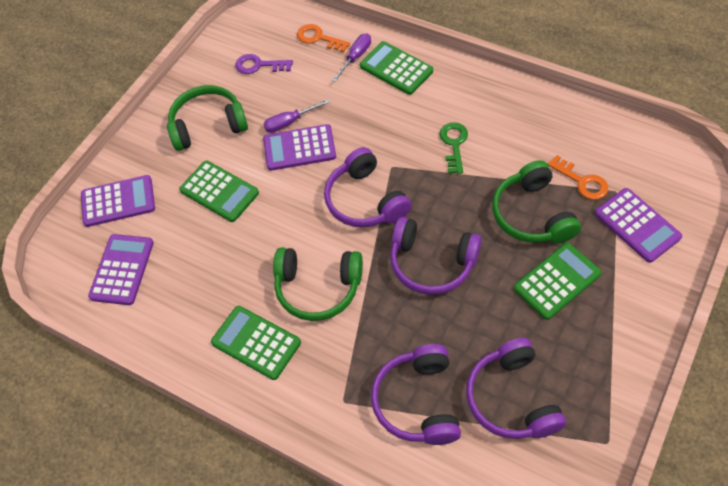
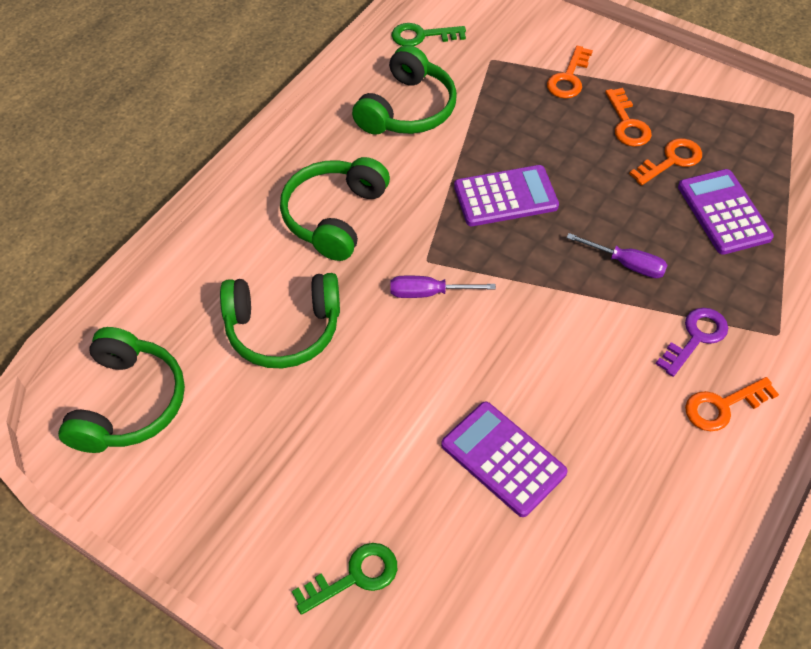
green calculator: 4 -> 0
green headphones: 3 -> 4
green key: 1 -> 2
orange key: 2 -> 4
purple calculator: 4 -> 3
purple headphones: 4 -> 0

